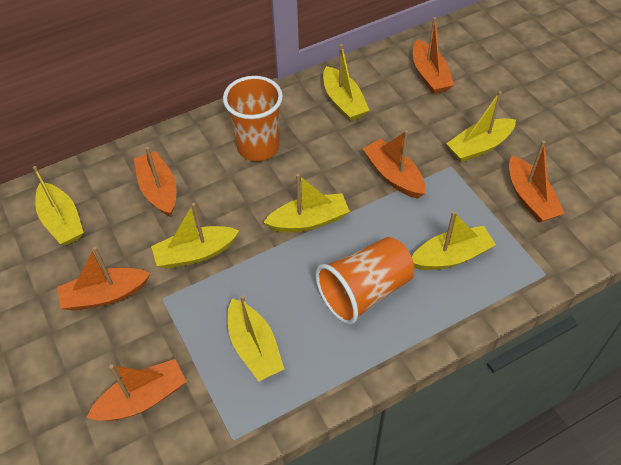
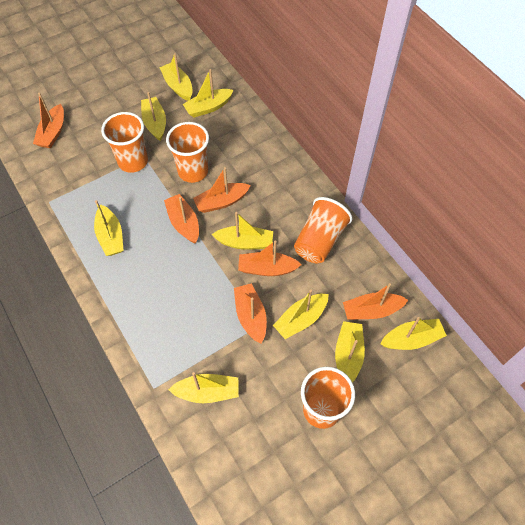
orange cup: 2 -> 4
yellow boat: 7 -> 9

